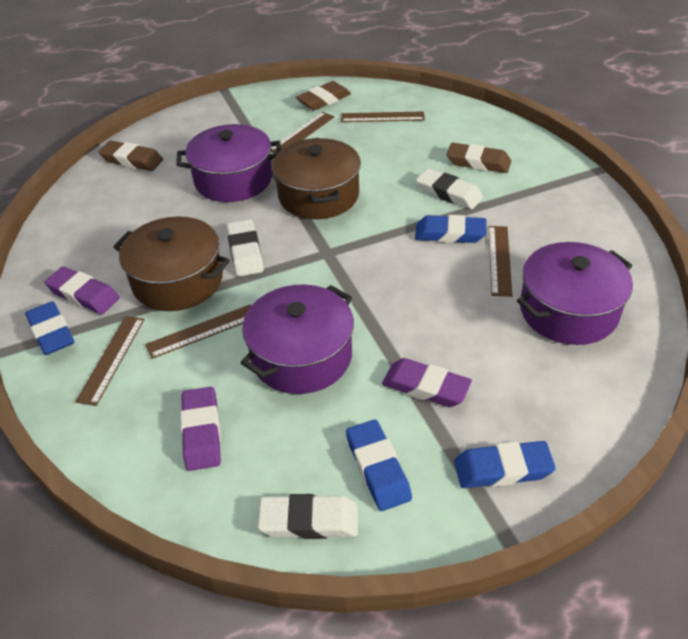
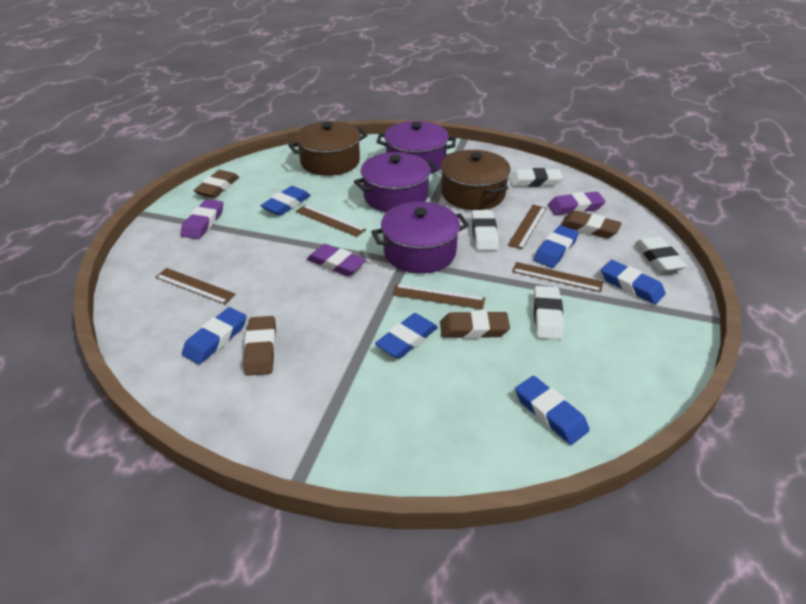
blue eraser: 4 -> 6
brown eraser: 3 -> 4
white eraser: 3 -> 4

